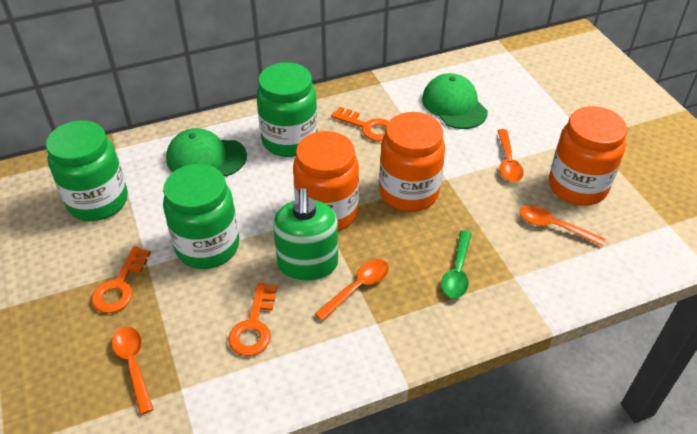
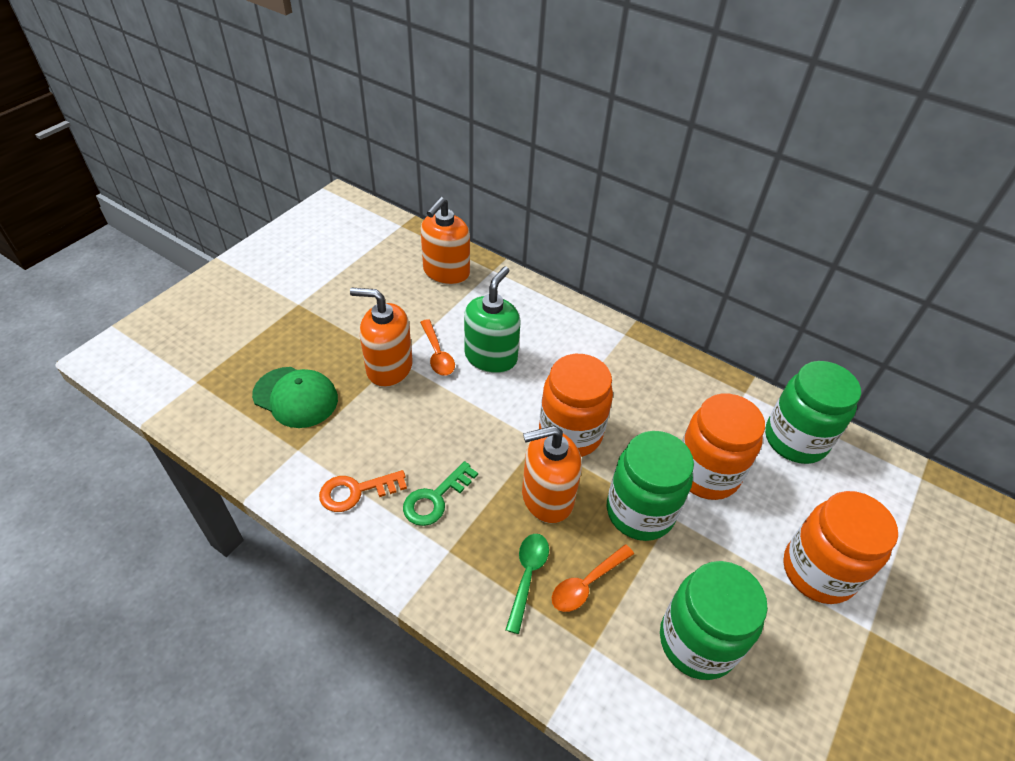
green cap: 2 -> 1
green key: 0 -> 1
orange key: 3 -> 1
orange soap dispenser: 0 -> 3
orange spoon: 4 -> 2

